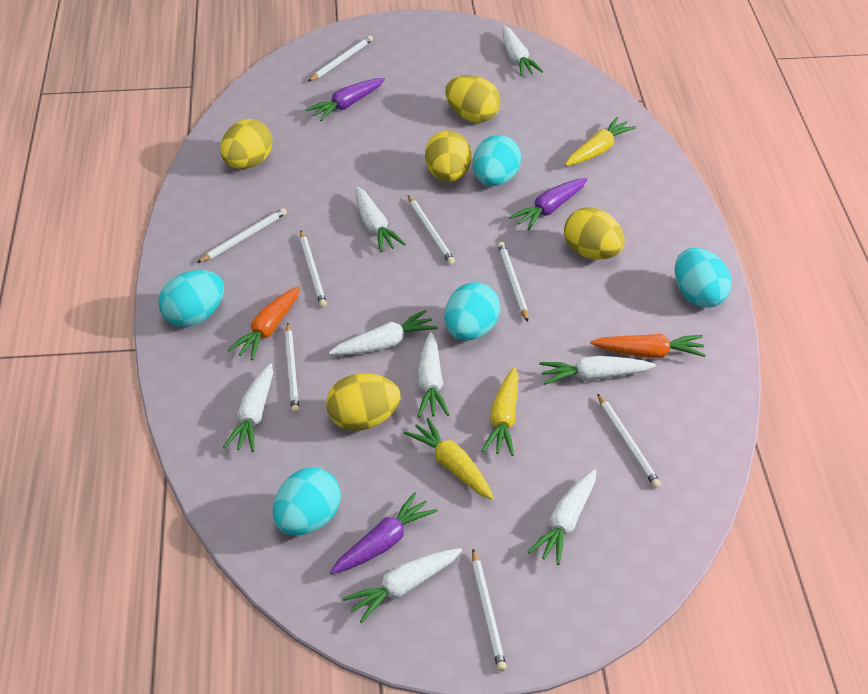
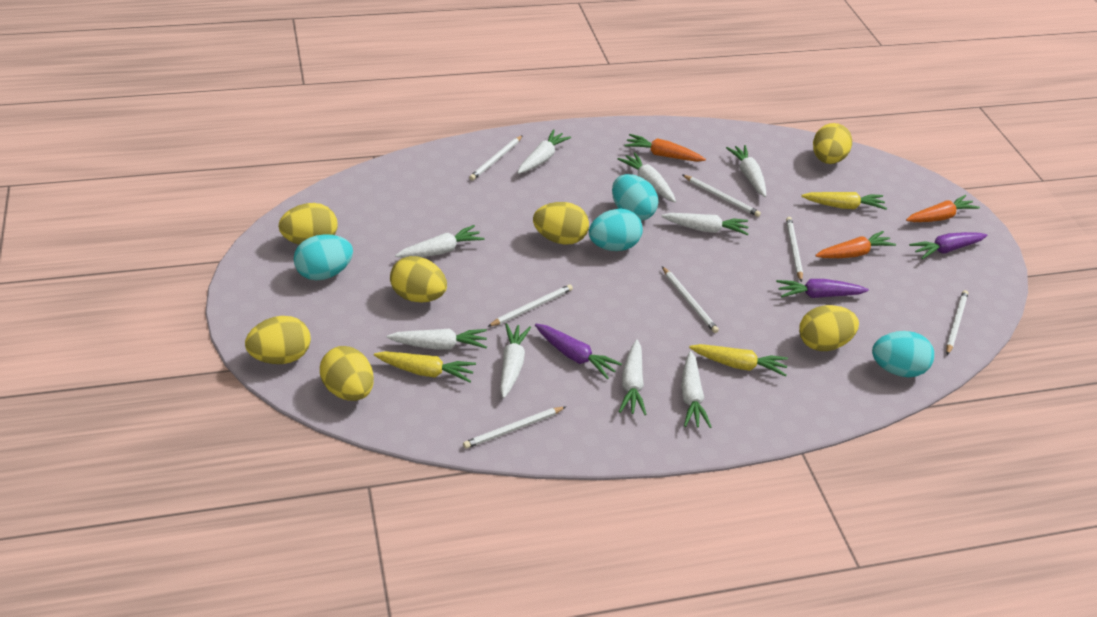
orange carrot: 2 -> 3
turquoise egg: 5 -> 4
white carrot: 8 -> 9
white pencil: 8 -> 7
yellow egg: 5 -> 7

